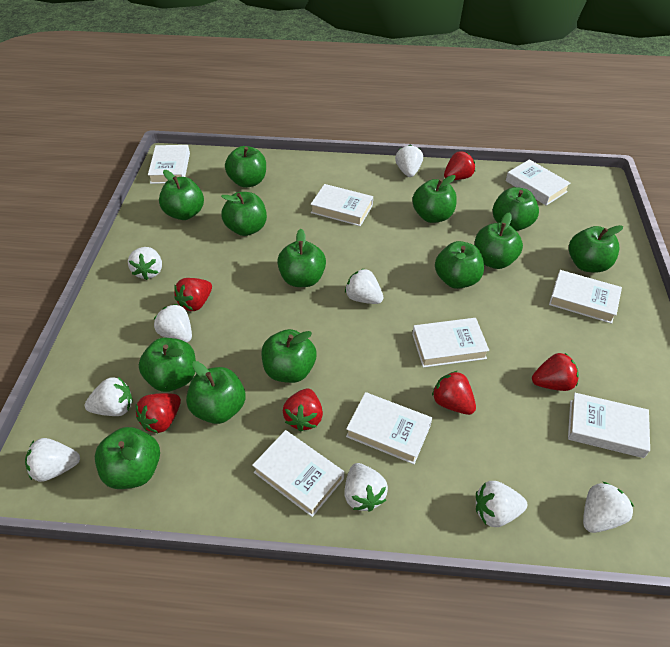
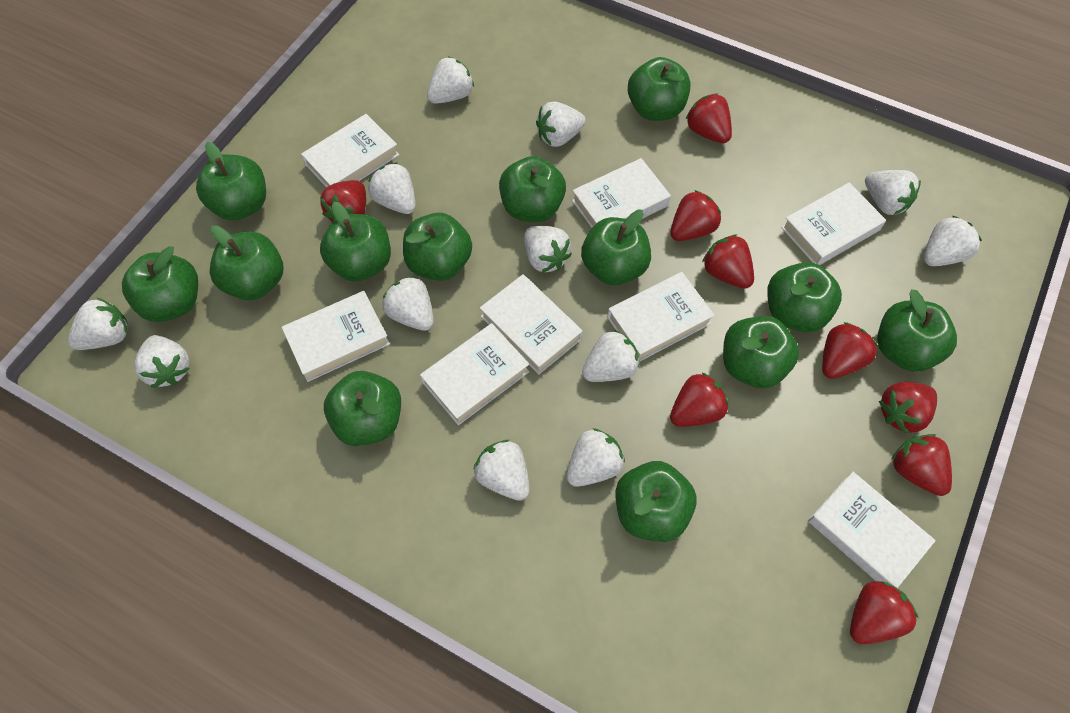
red strawberry: 6 -> 9
white strawberry: 9 -> 12

